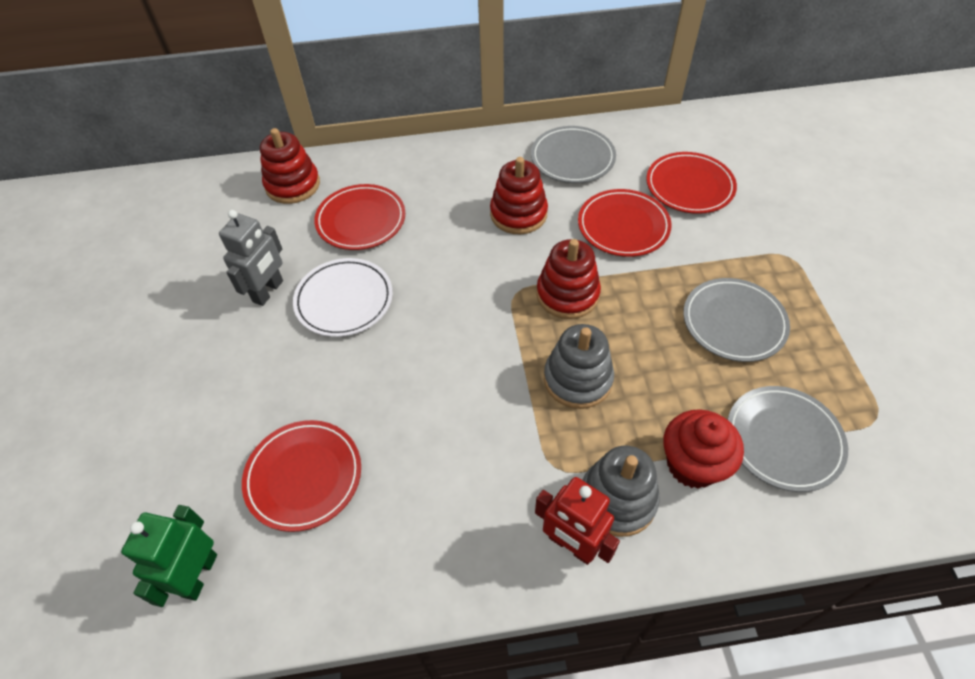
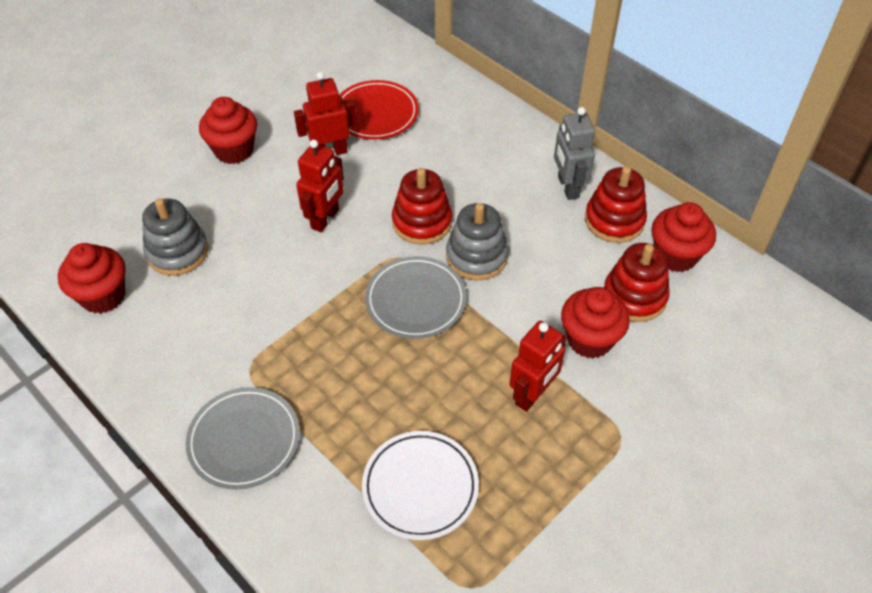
green robot: 1 -> 0
grey plate: 3 -> 2
red cupcake: 1 -> 4
red plate: 4 -> 1
red robot: 1 -> 3

